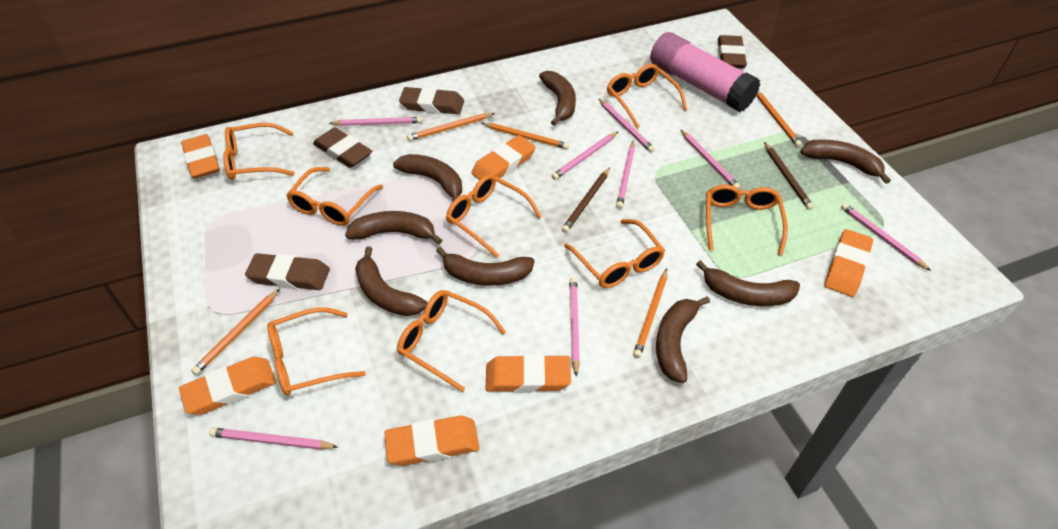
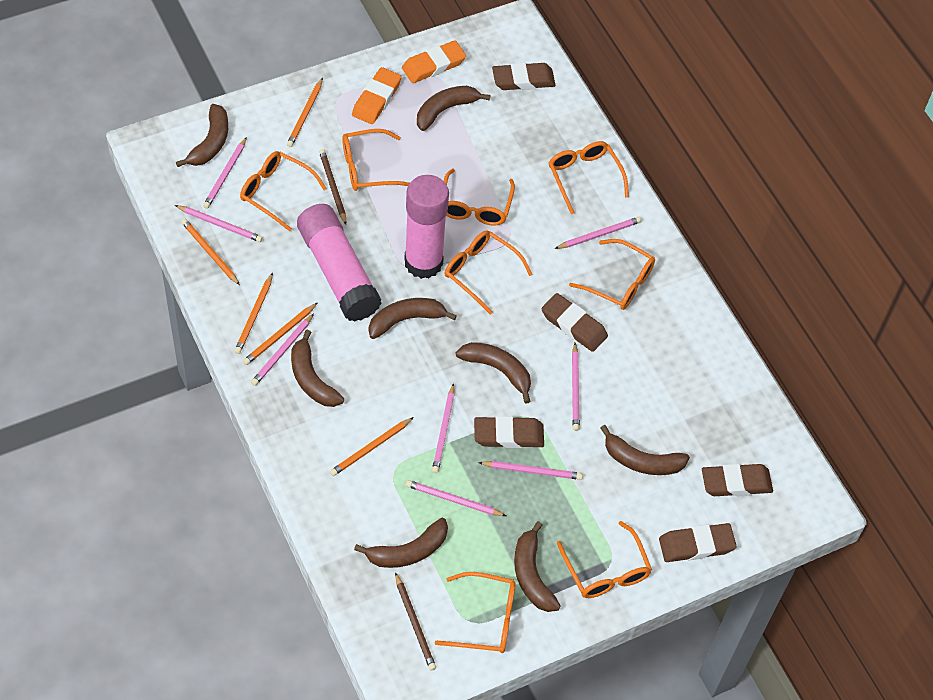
brown eraser: 4 -> 5
orange eraser: 6 -> 2
pink glue stick: 1 -> 2

